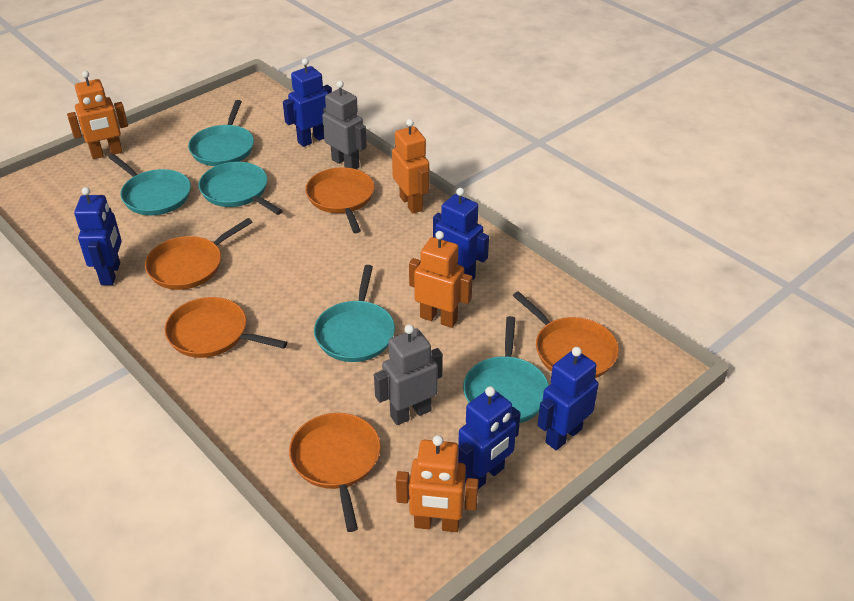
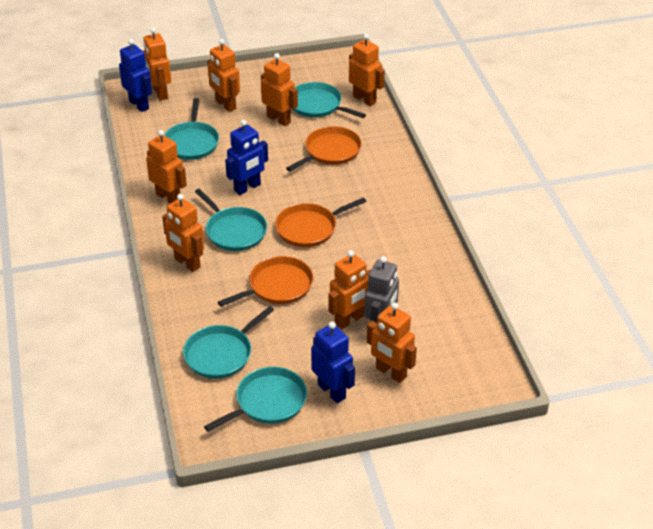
blue robot: 5 -> 3
grey robot: 2 -> 1
orange pan: 5 -> 3
orange robot: 4 -> 8

